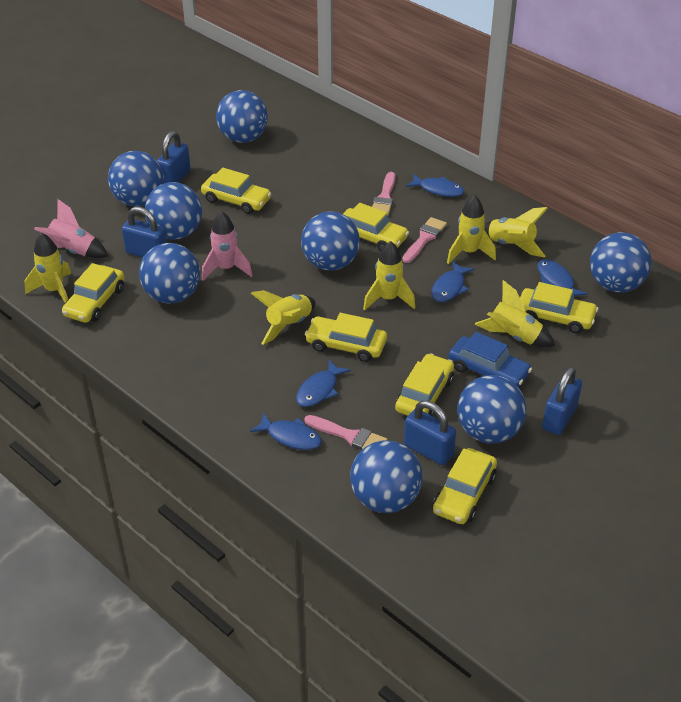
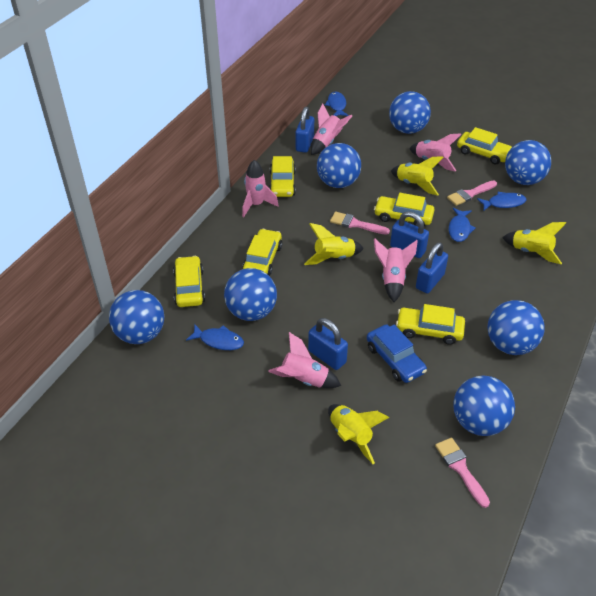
blue ball: 8 -> 7
blue fish: 5 -> 4
pink rocket: 2 -> 5
yellow car: 7 -> 6
yellow rocket: 6 -> 4

